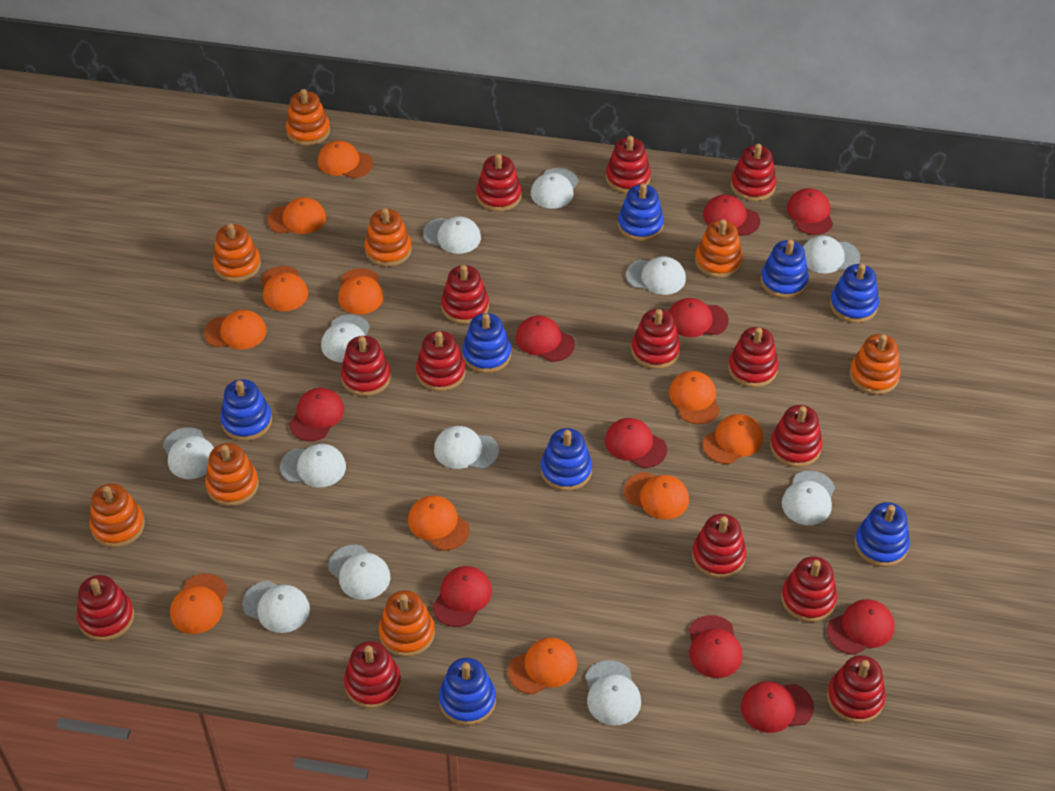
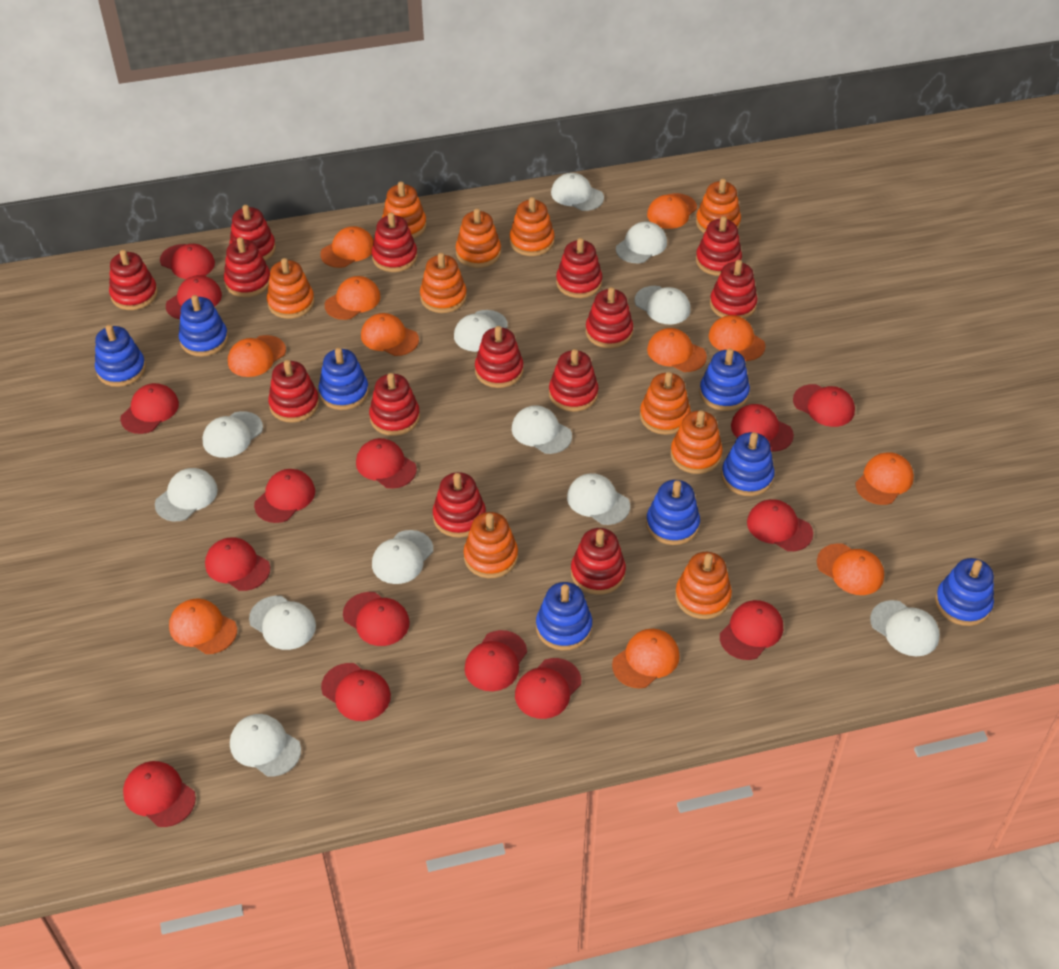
orange stacking toy: 8 -> 10
red cap: 10 -> 15

